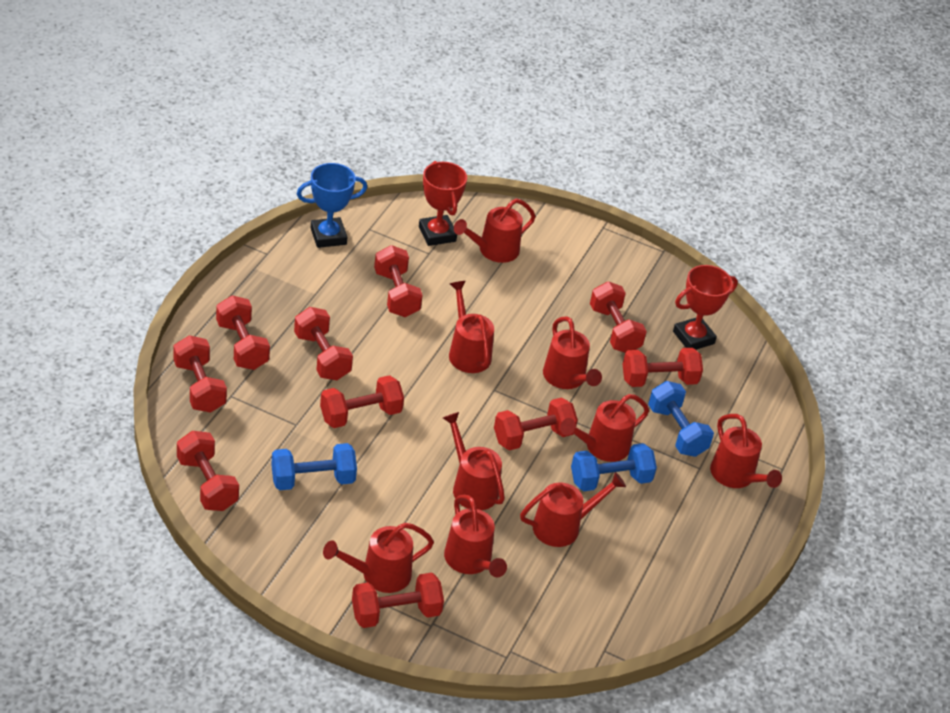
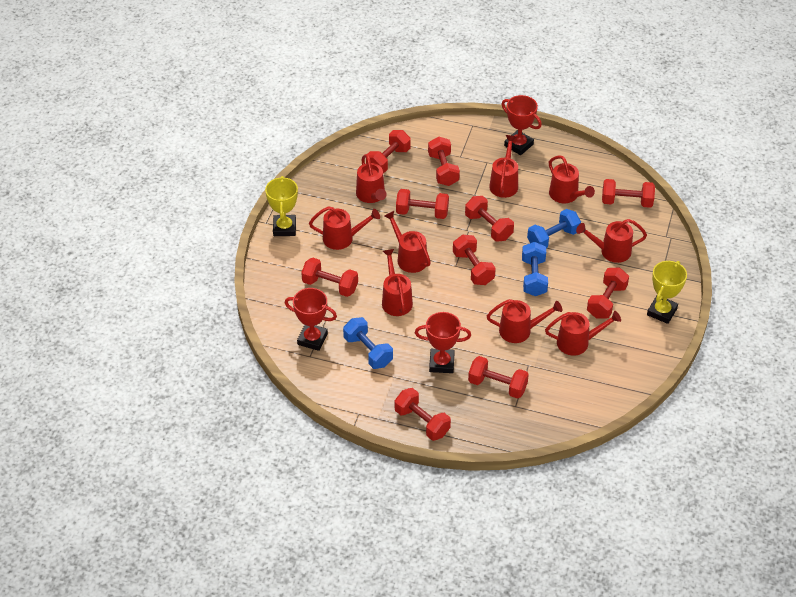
blue trophy: 1 -> 0
red trophy: 2 -> 3
yellow trophy: 0 -> 2

